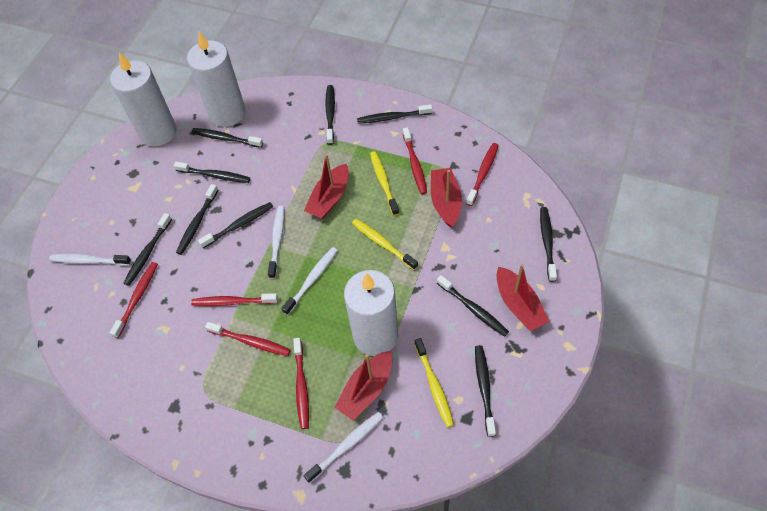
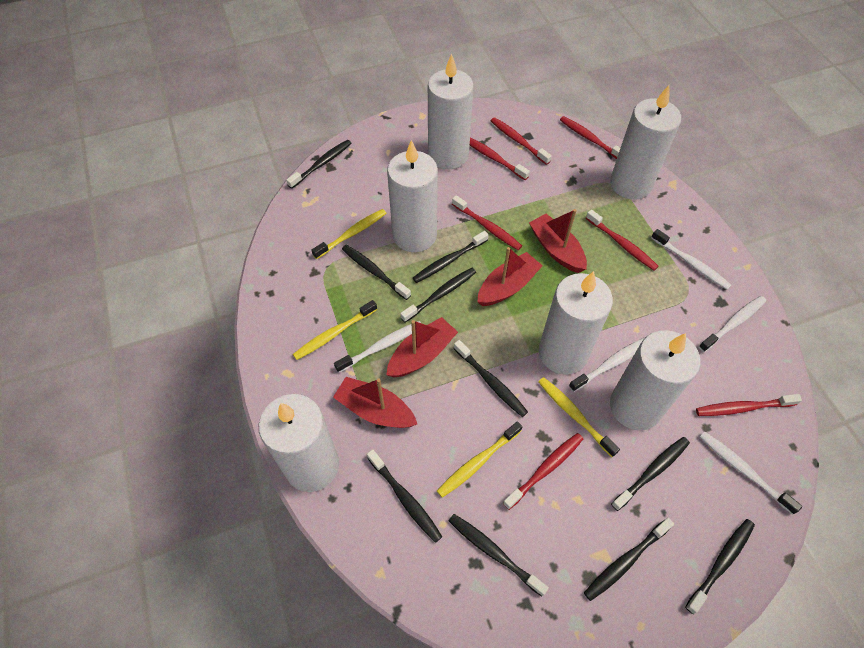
red toothbrush: 6 -> 7
white candle: 3 -> 6
white toothbrush: 4 -> 5
yellow toothbrush: 3 -> 4

